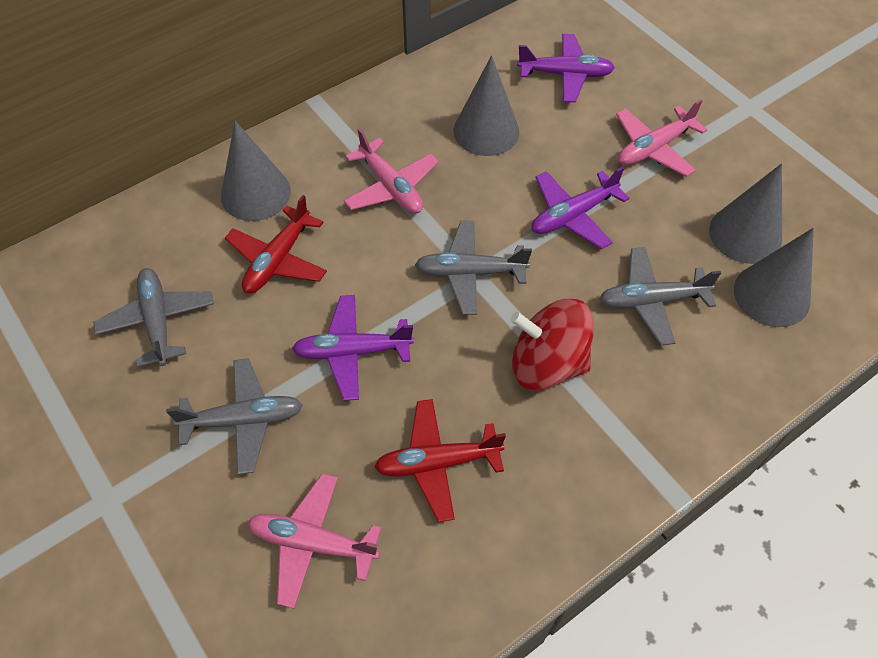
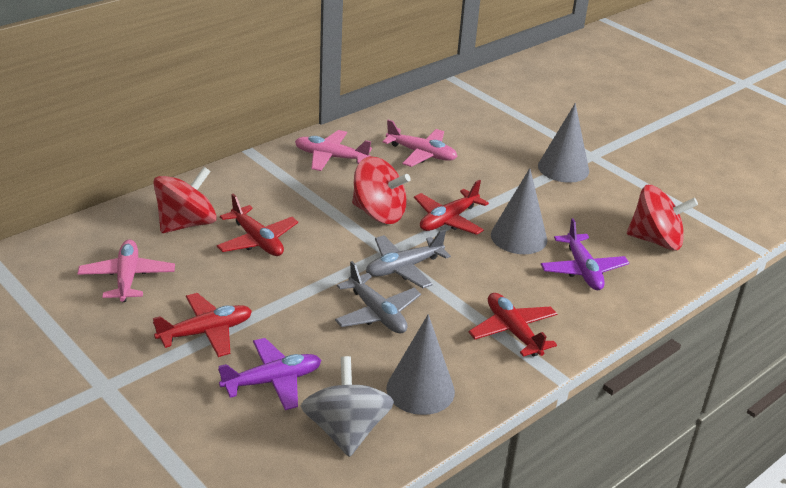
grey cone: 4 -> 3
grey plane: 4 -> 2
grey spinning top: 0 -> 1
purple plane: 3 -> 2
red plane: 2 -> 4
red spinning top: 1 -> 3

